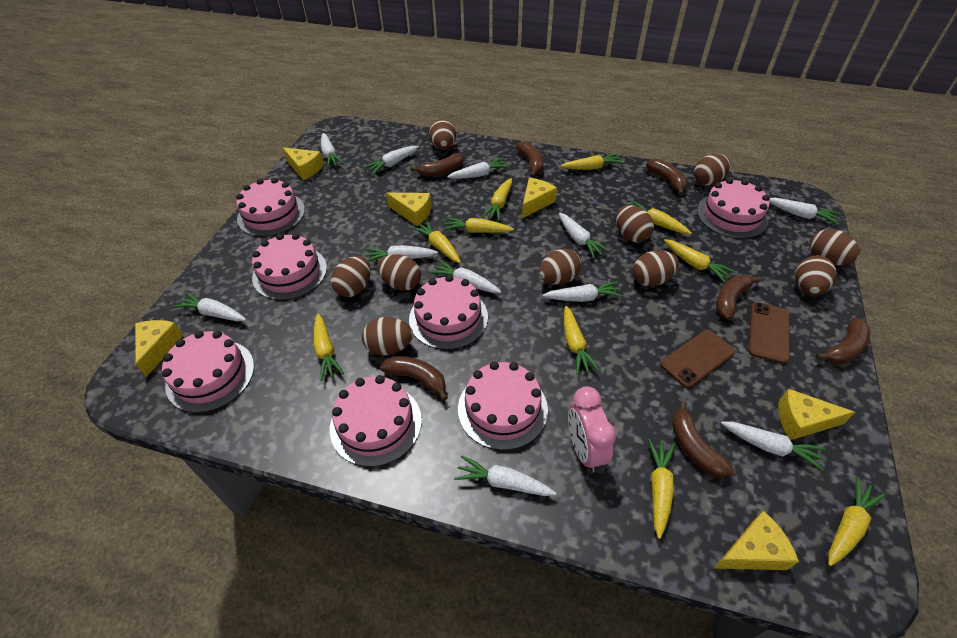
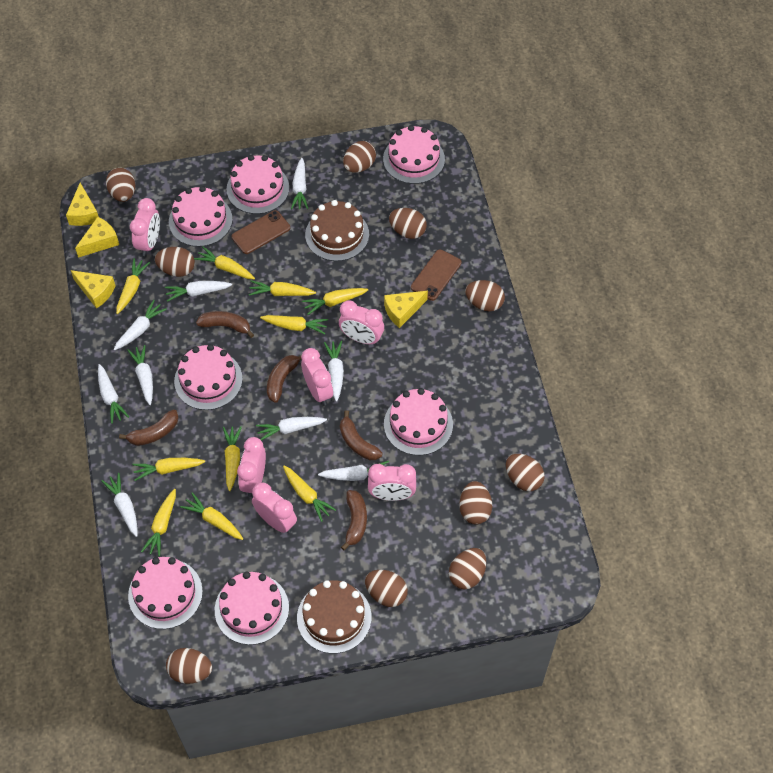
brown banana: 7 -> 5
brown cake: 0 -> 2
pink clock: 1 -> 6
white carrot: 11 -> 9
yellow cheese: 6 -> 4

